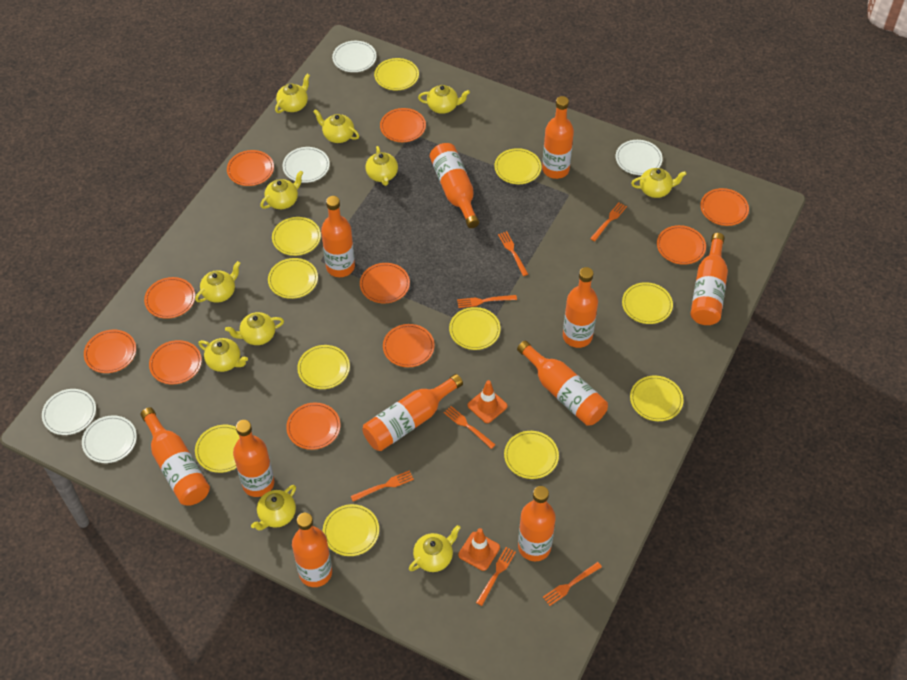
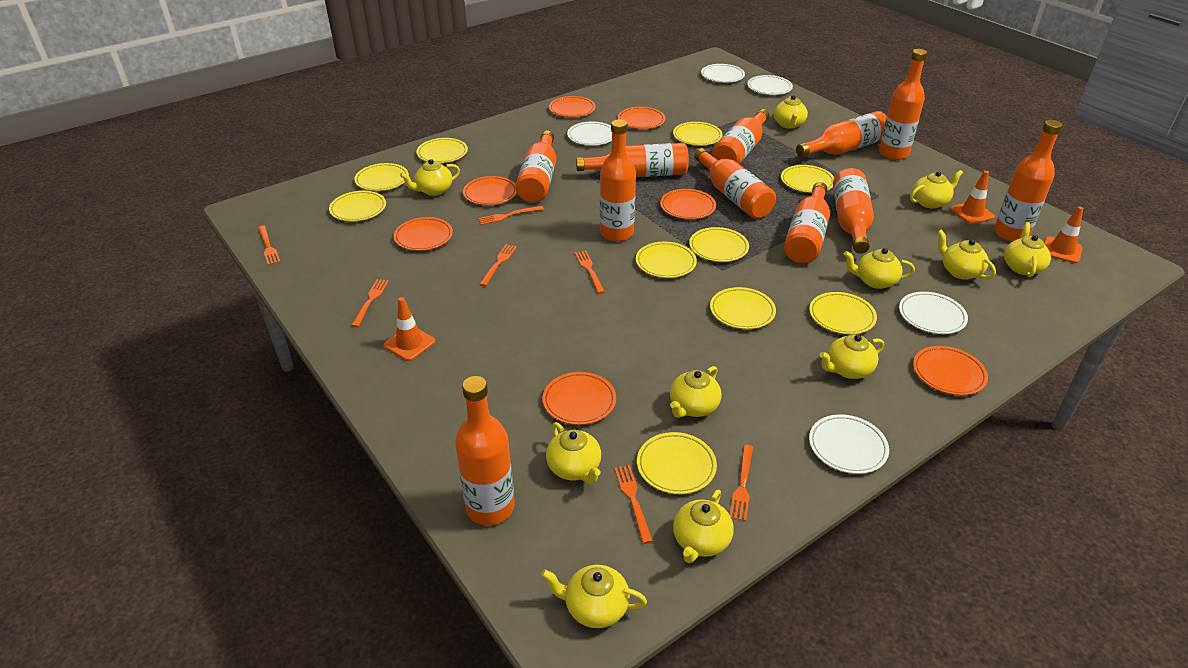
orange plate: 10 -> 7
orange traffic cone: 2 -> 3
yellow plate: 11 -> 10

